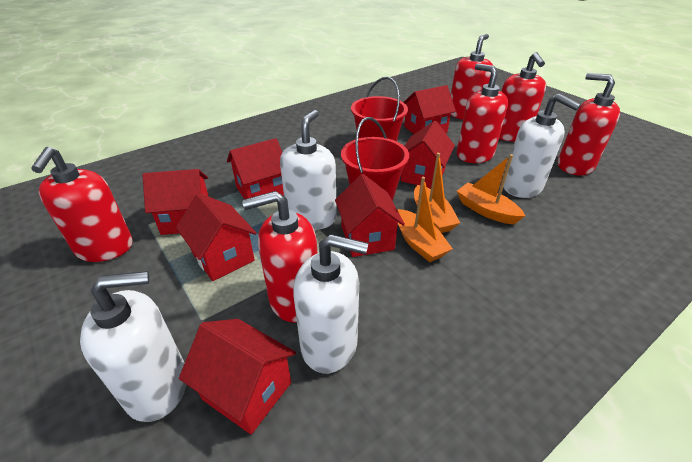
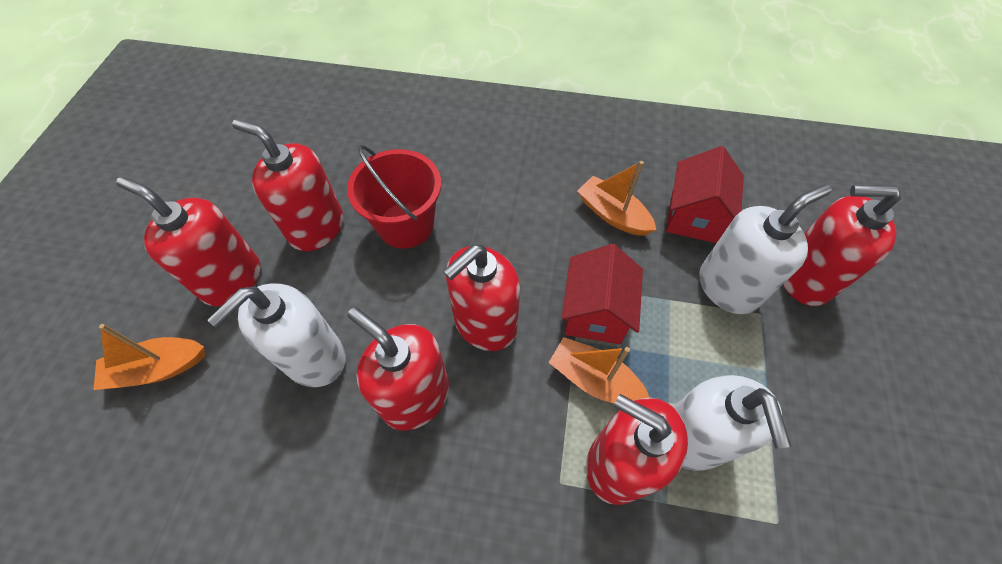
red bucket: 2 -> 1
red house: 7 -> 2
white soap dispenser: 4 -> 3

